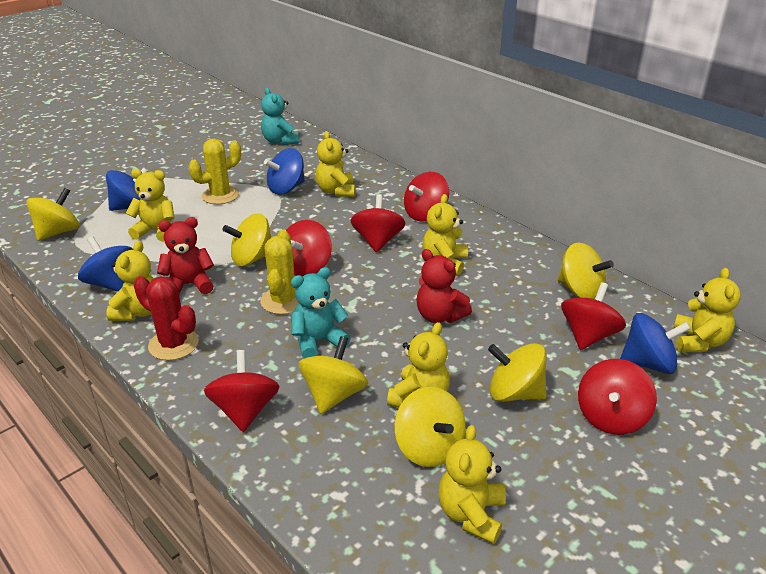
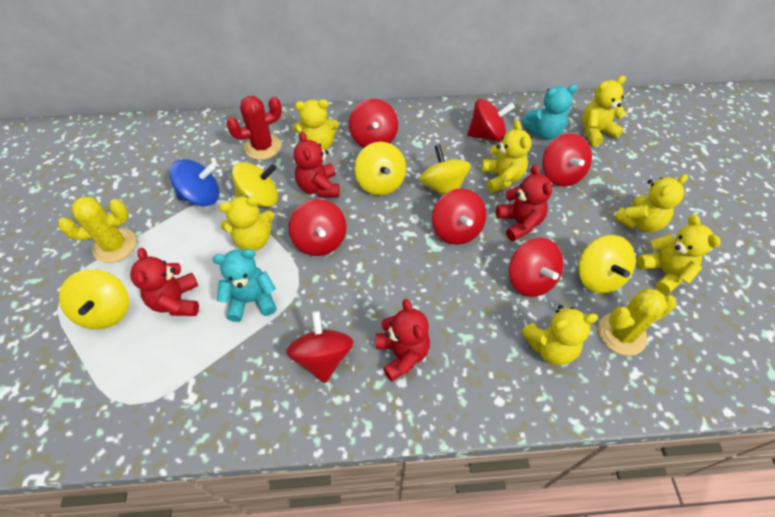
blue spinning top: 4 -> 1
red spinning top: 6 -> 7
red teddy bear: 2 -> 4
yellow spinning top: 6 -> 5

